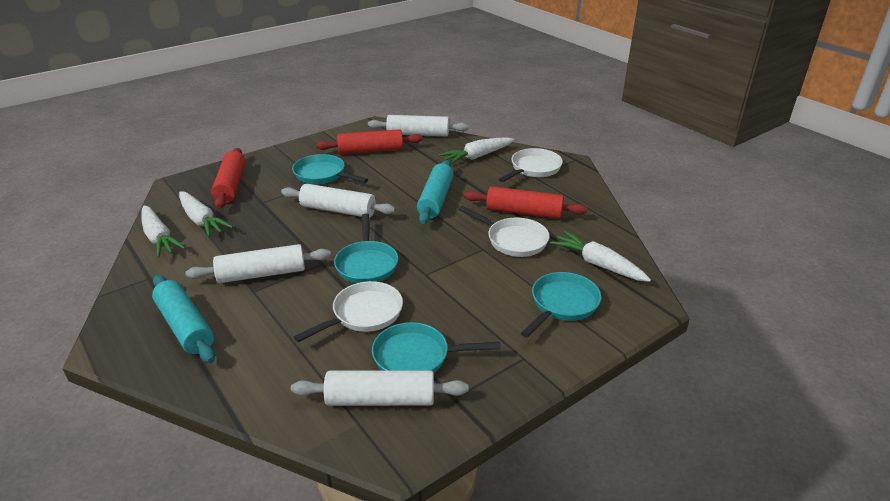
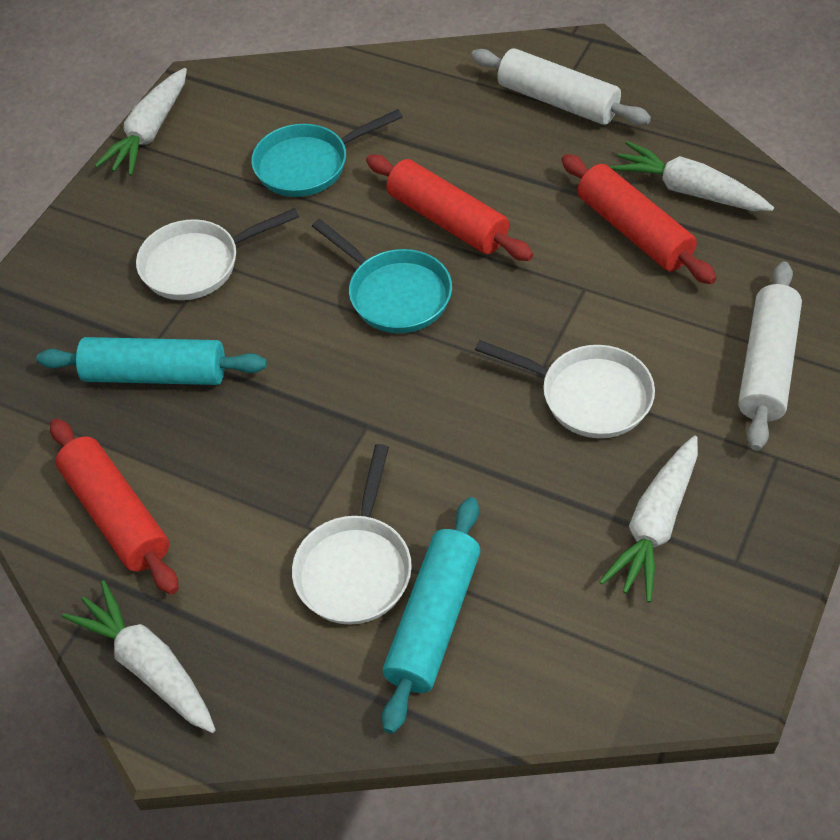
turquoise pan: 4 -> 2
white rolling pin: 4 -> 2

